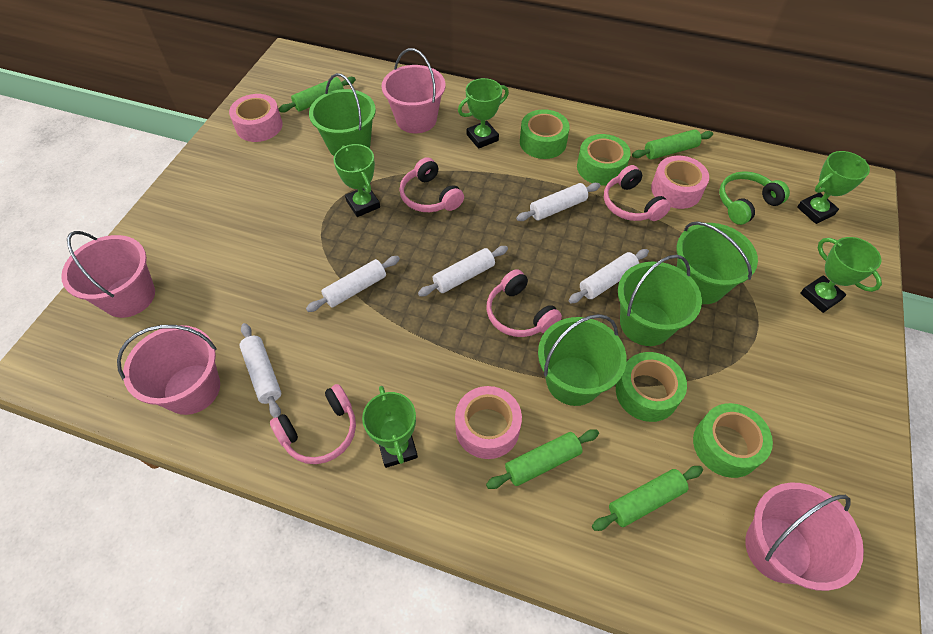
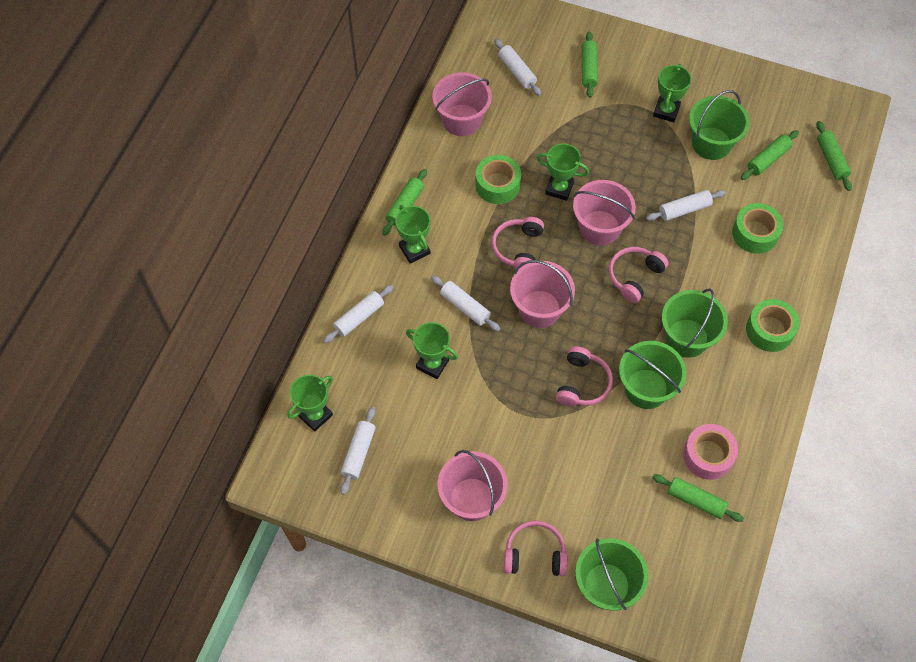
green headphones: 1 -> 0
green rolling pin: 4 -> 5
green tape: 4 -> 3
pink tape: 3 -> 1

